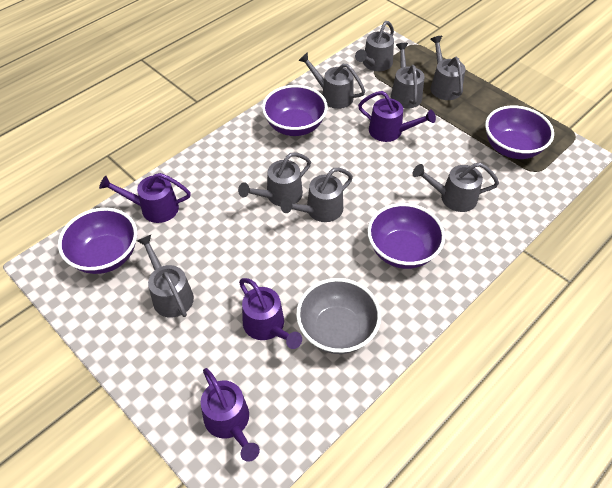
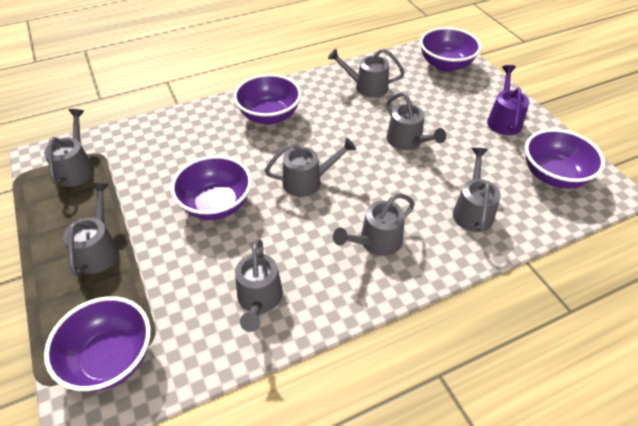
grey bowl: 1 -> 0
purple bowl: 4 -> 5
purple watering can: 4 -> 1

